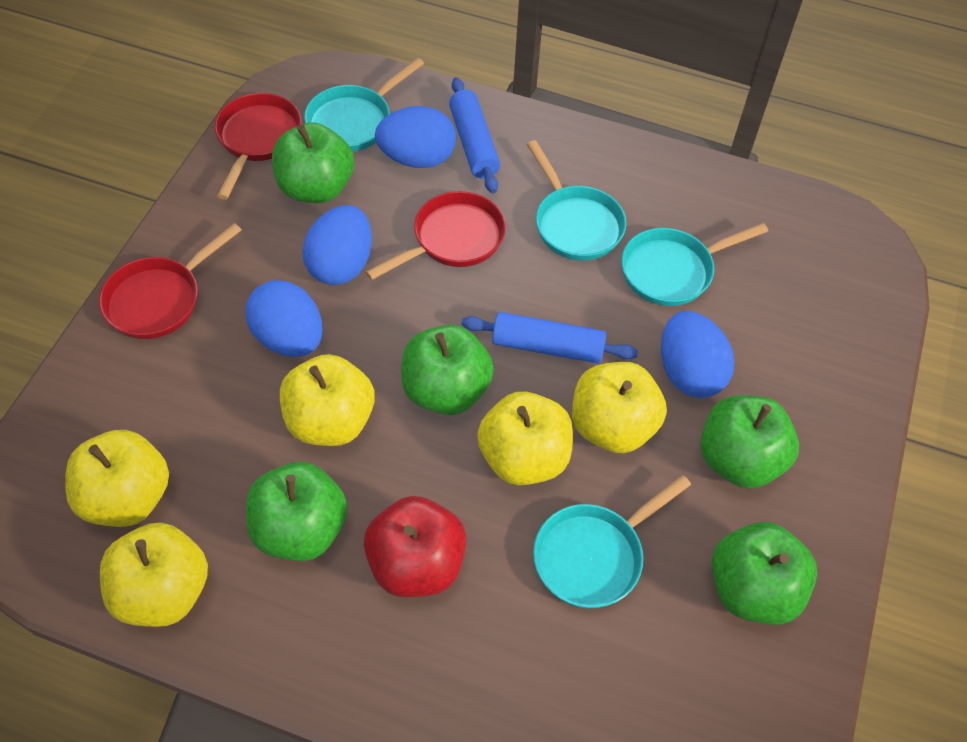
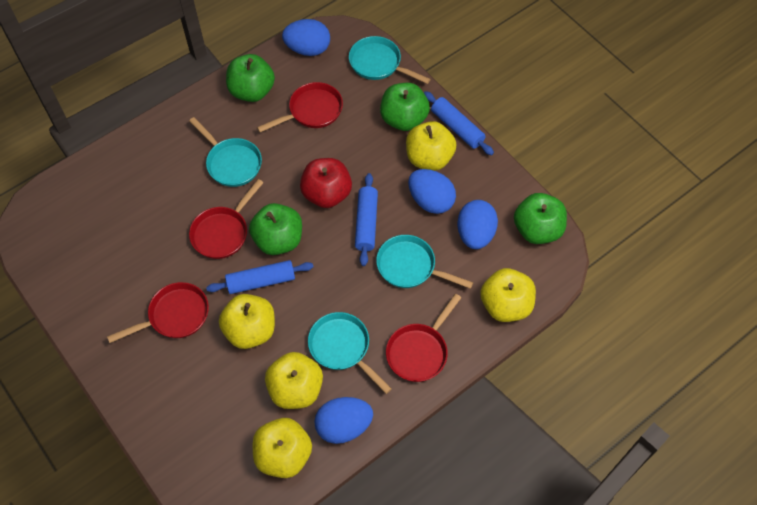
blue rolling pin: 2 -> 3
green apple: 5 -> 4
red pan: 3 -> 4

